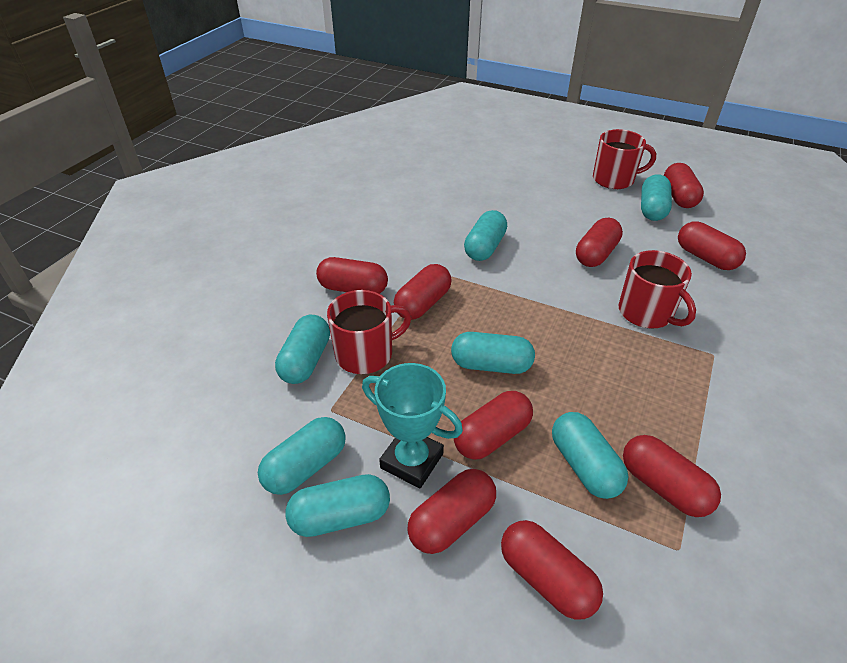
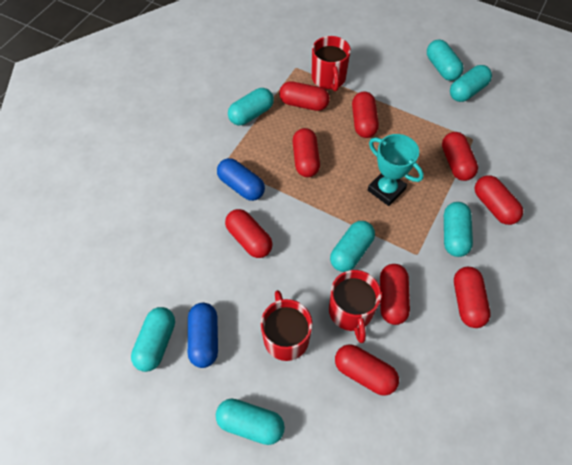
blue capsule: 0 -> 2

